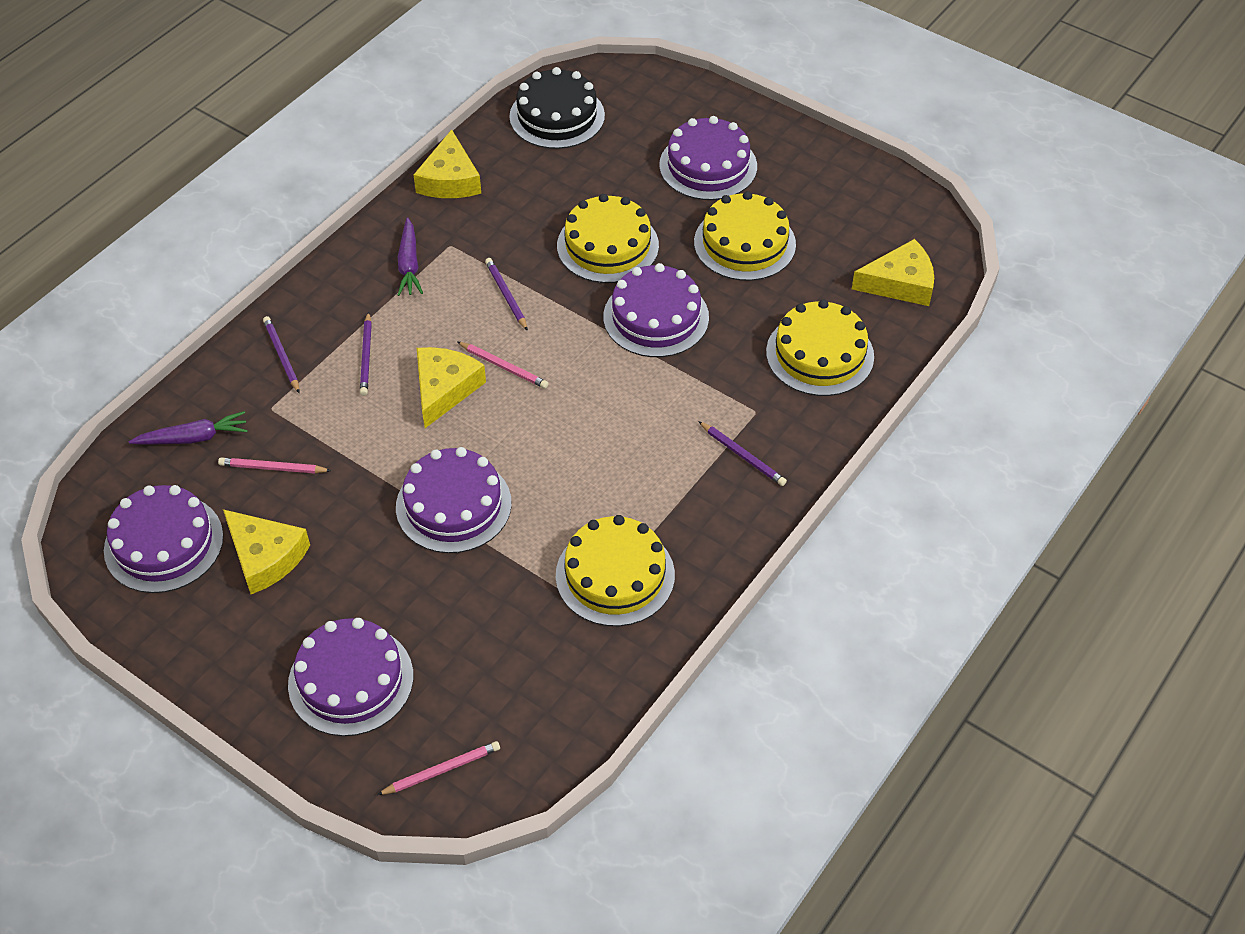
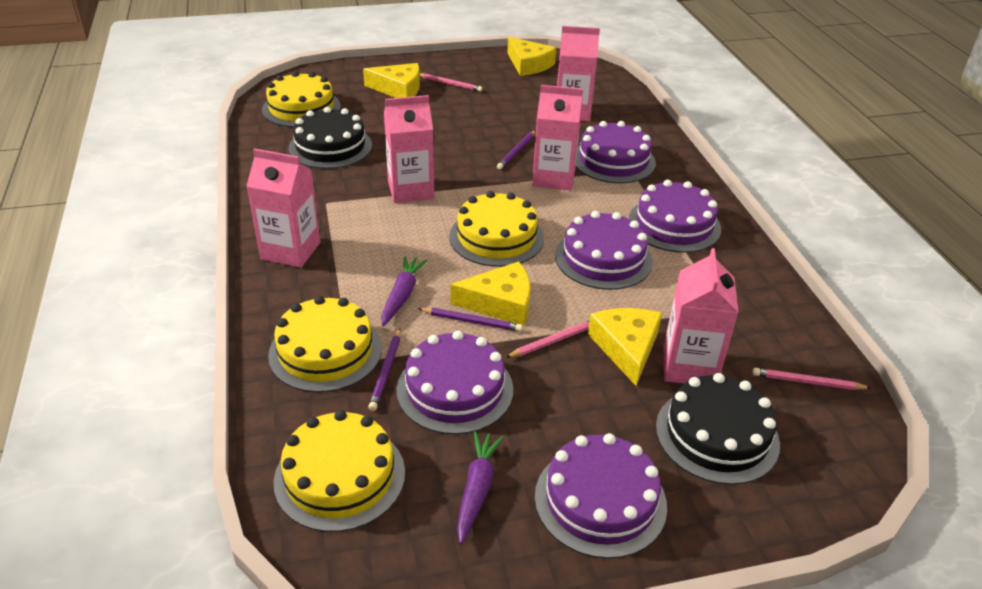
black cake: 1 -> 2
pink carton: 0 -> 5
purple pencil: 4 -> 3

